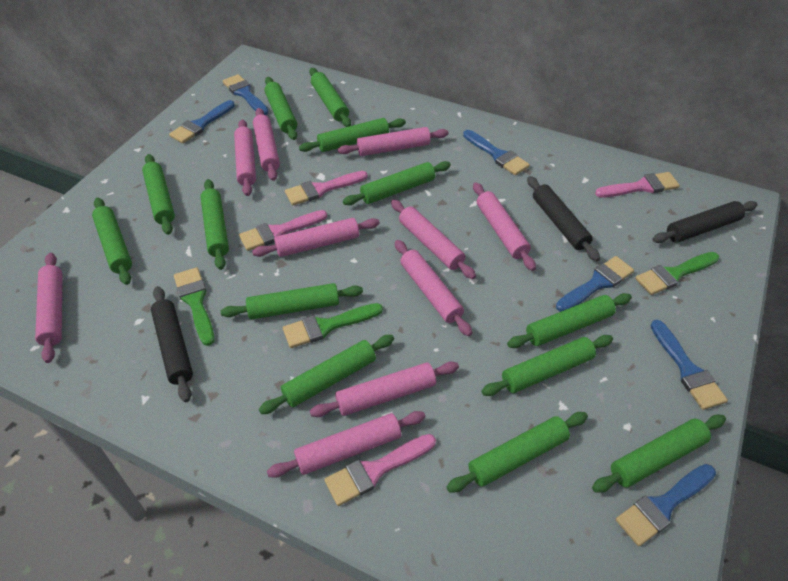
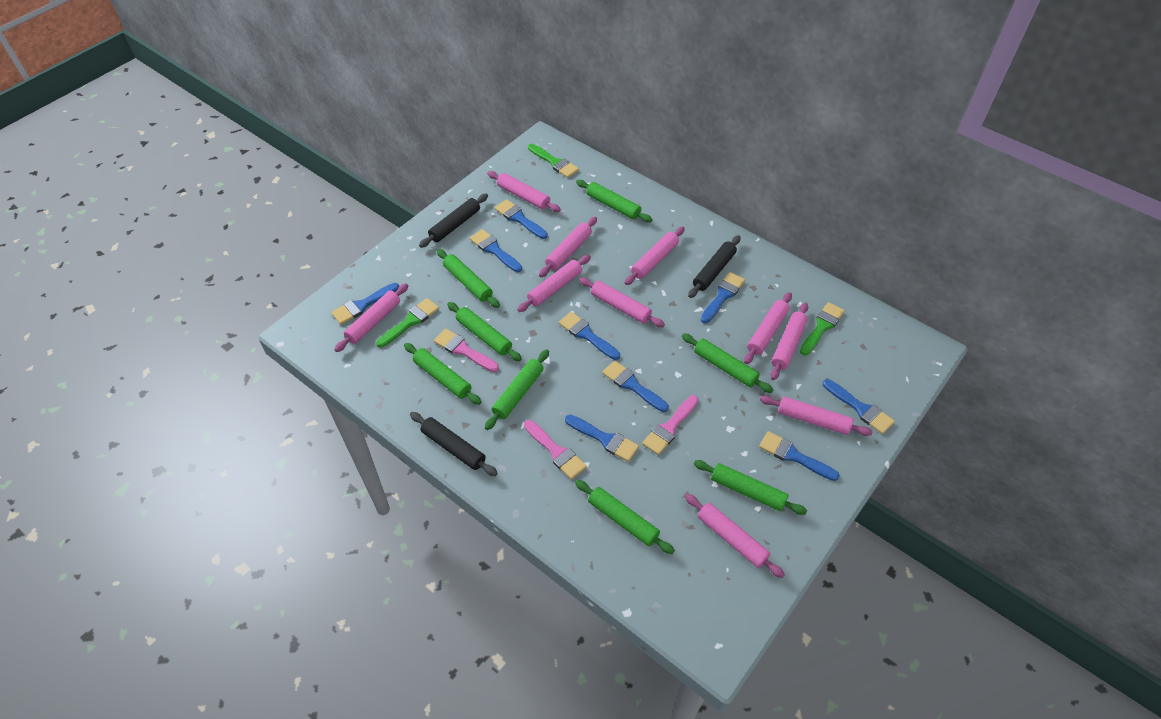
blue brush: 6 -> 9
green rolling pin: 13 -> 8
pink brush: 4 -> 3

